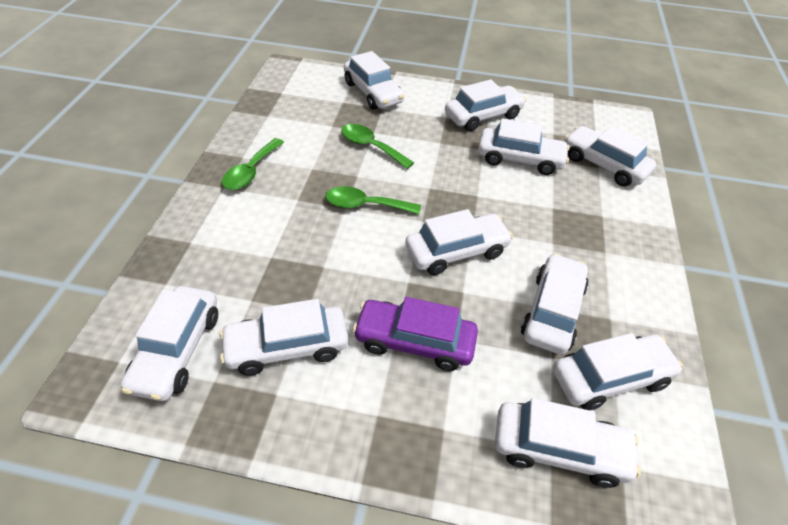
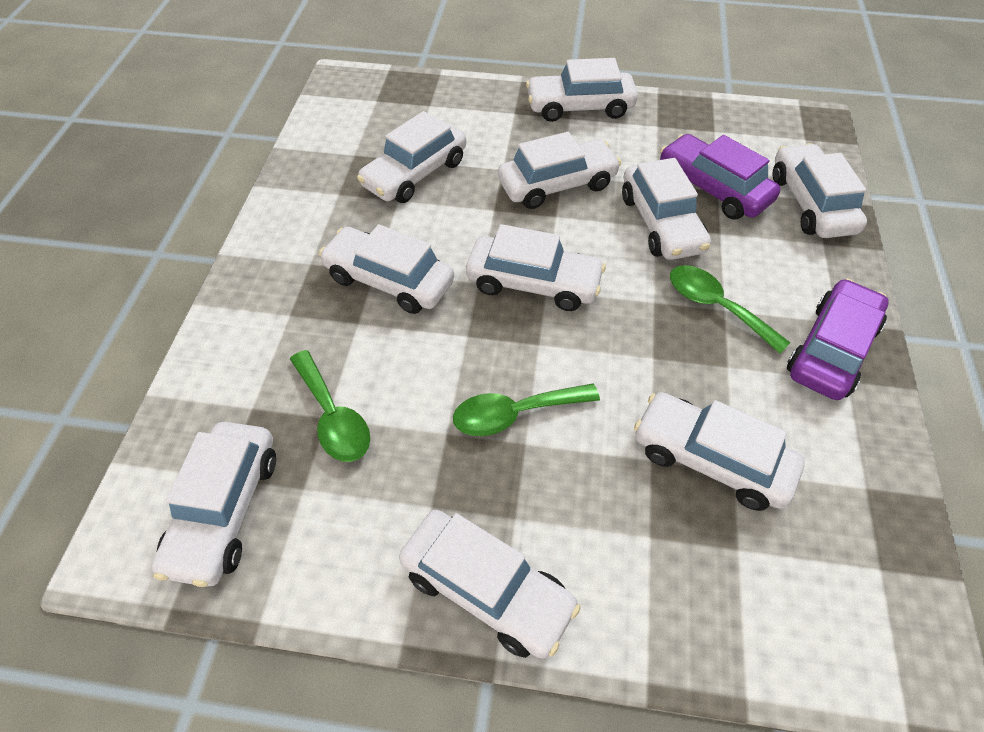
purple car: 1 -> 2

